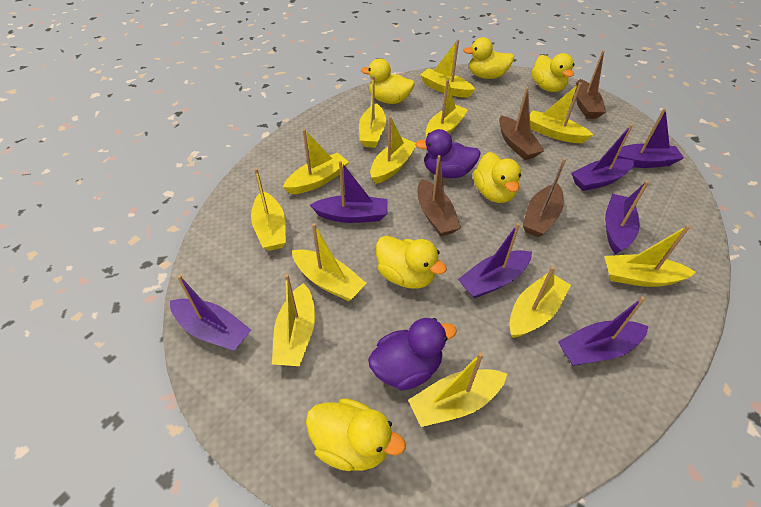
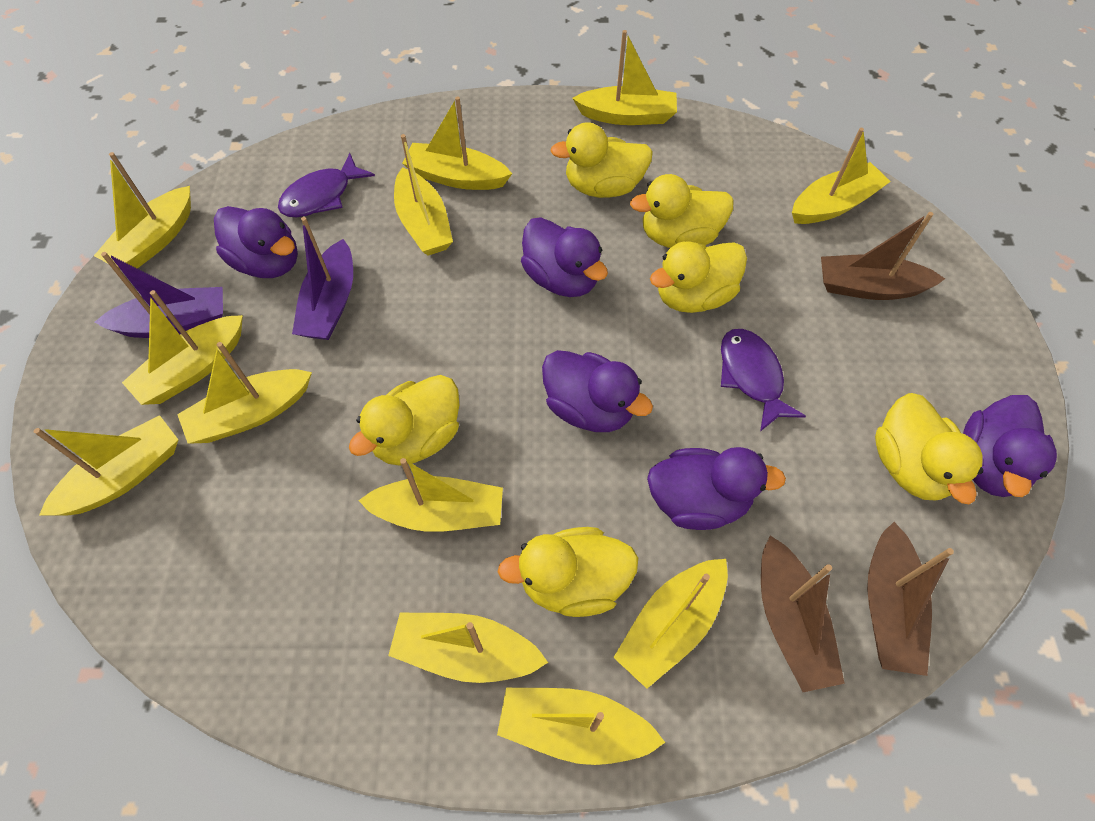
brown boat: 4 -> 3
purple boat: 7 -> 2
purple duck: 2 -> 5
purple fish: 0 -> 2

